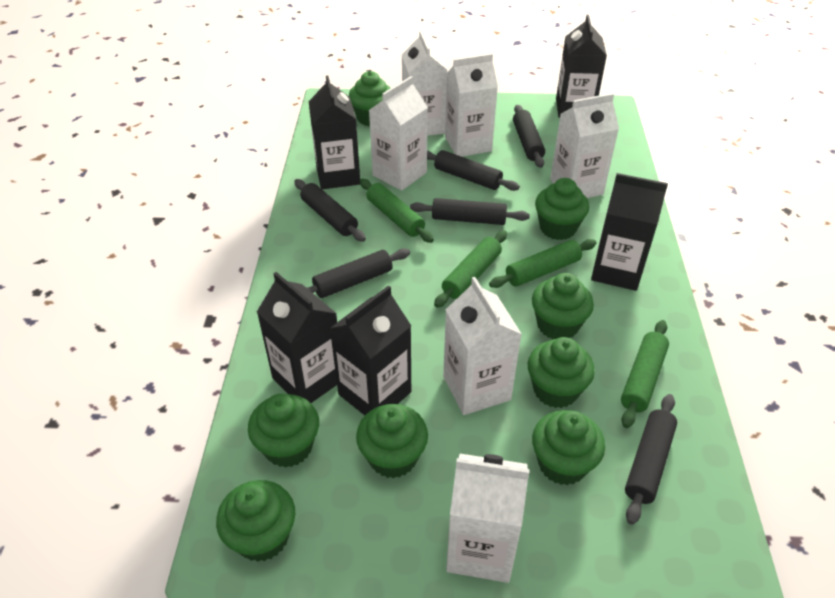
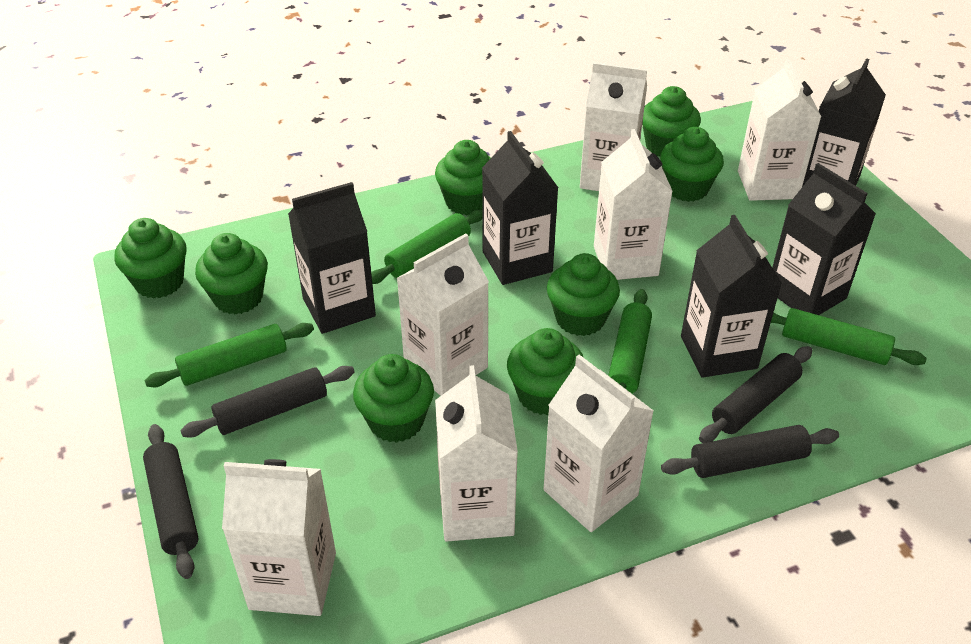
black rolling pin: 6 -> 4
white carton: 6 -> 7

